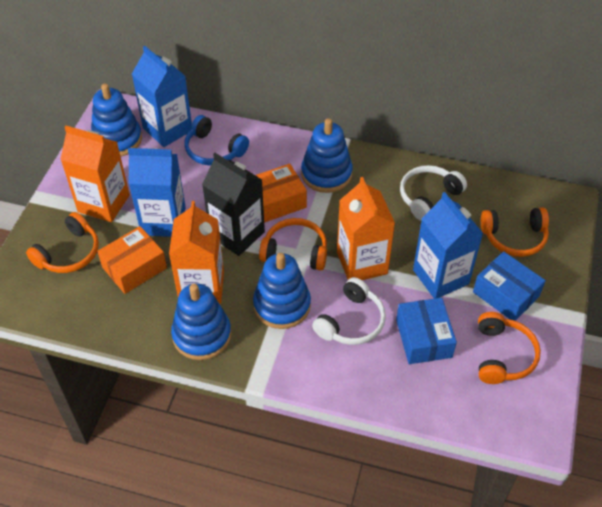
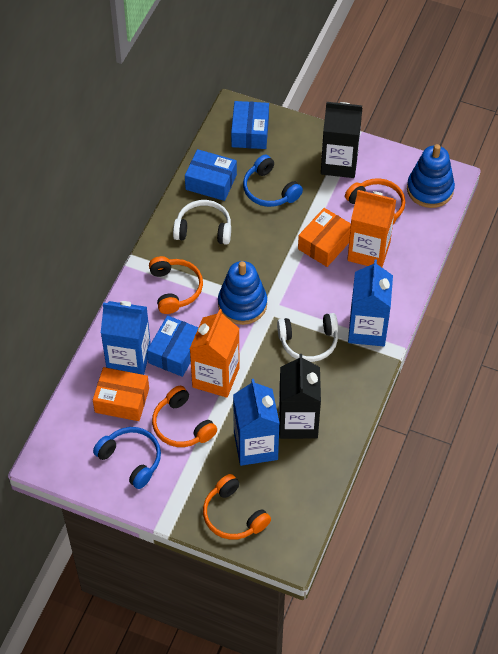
black carton: 1 -> 2
blue box: 2 -> 3
blue headphones: 1 -> 2
blue stacking toy: 4 -> 2
orange carton: 3 -> 2

